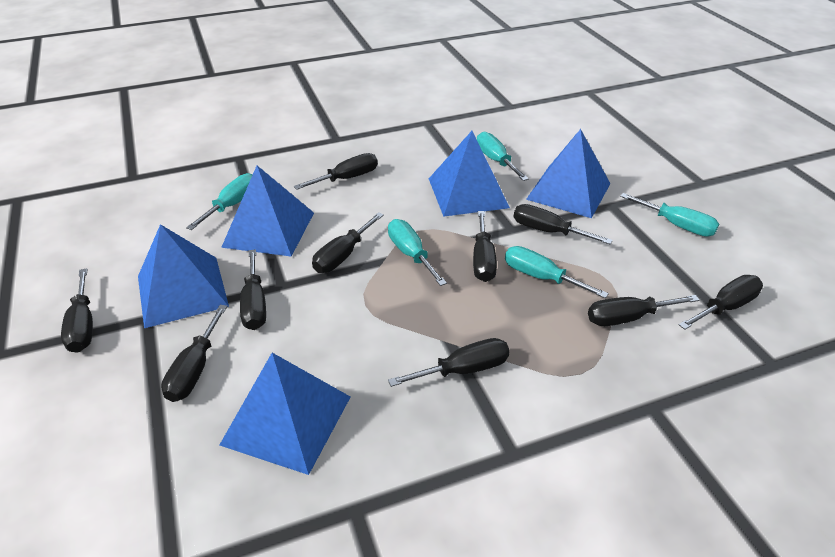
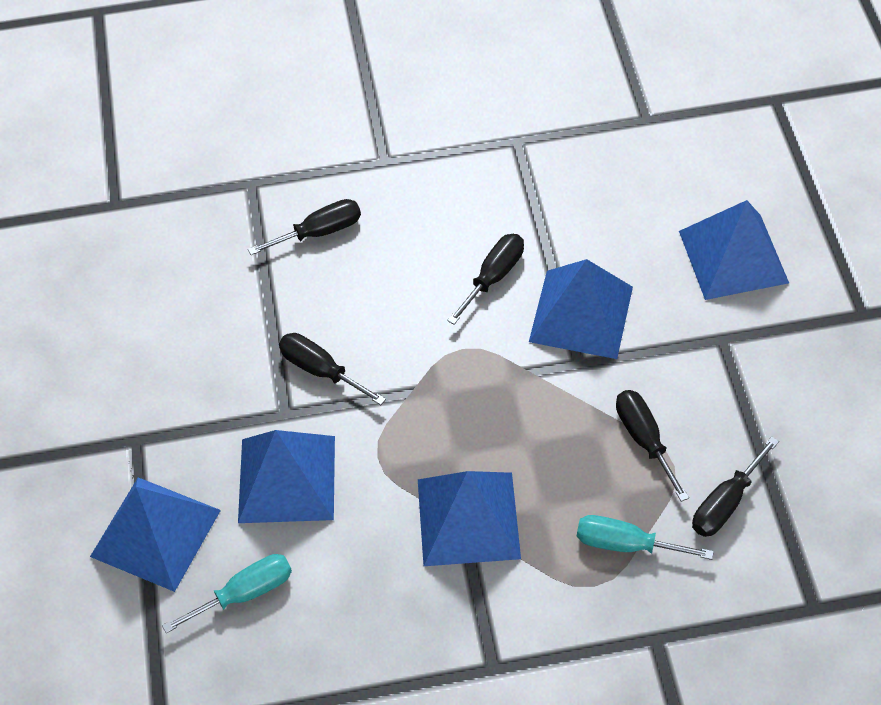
black screwdriver: 10 -> 5
turquoise screwdriver: 5 -> 2

